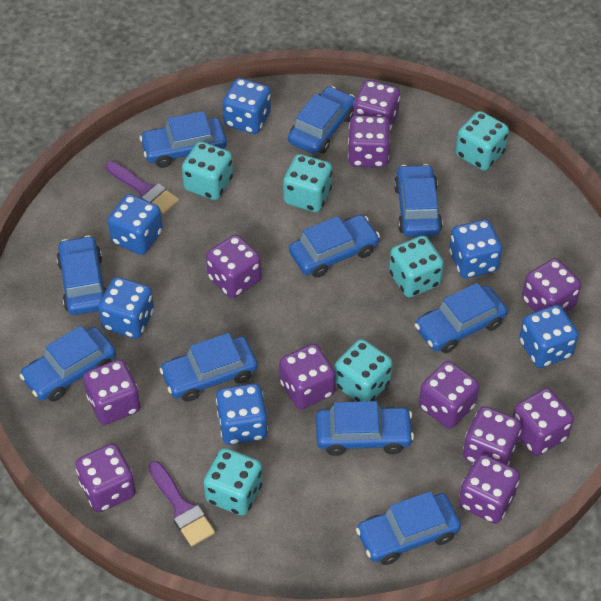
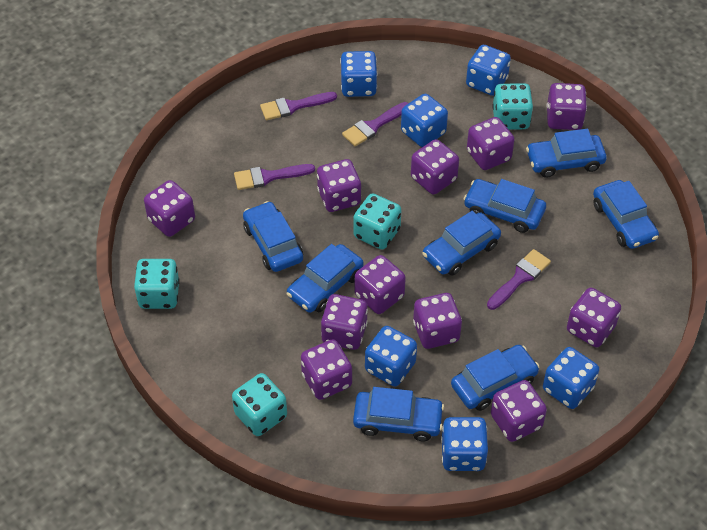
blue car: 10 -> 8
purple brush: 2 -> 4
turquoise dice: 6 -> 4

